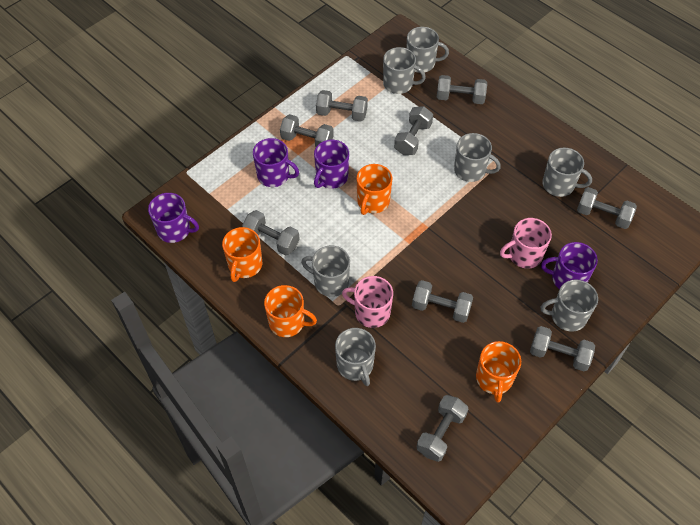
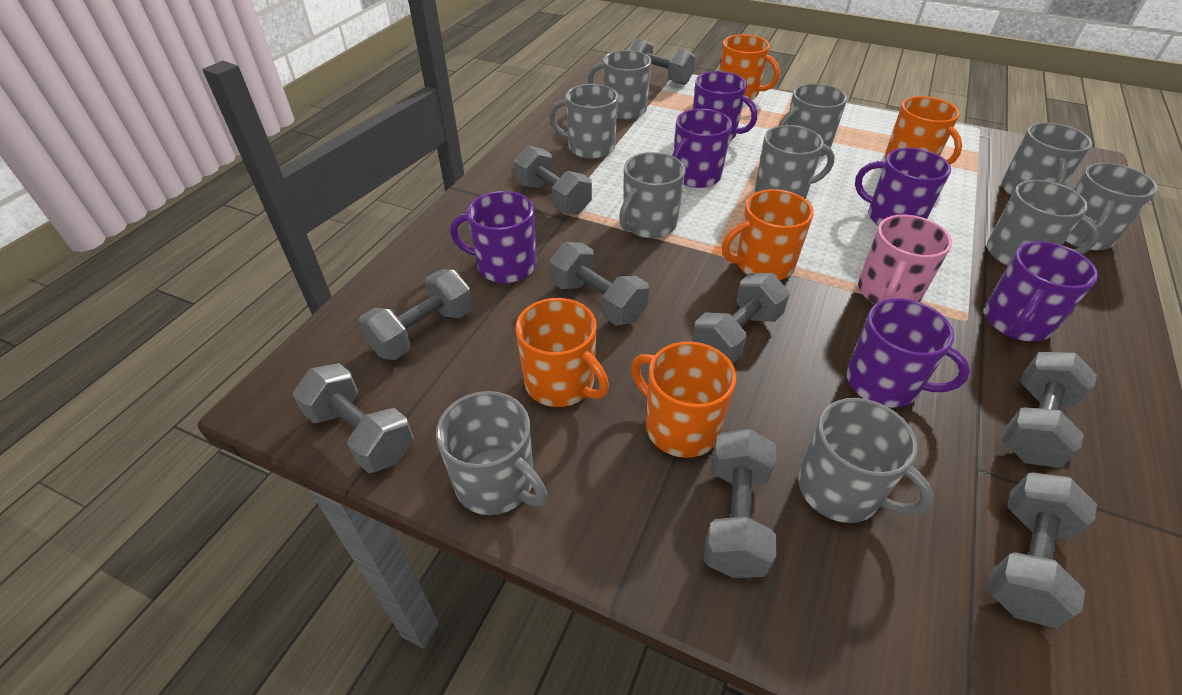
grey mug: 7 -> 10
orange mug: 4 -> 5
pink mug: 2 -> 1
purple mug: 4 -> 6

